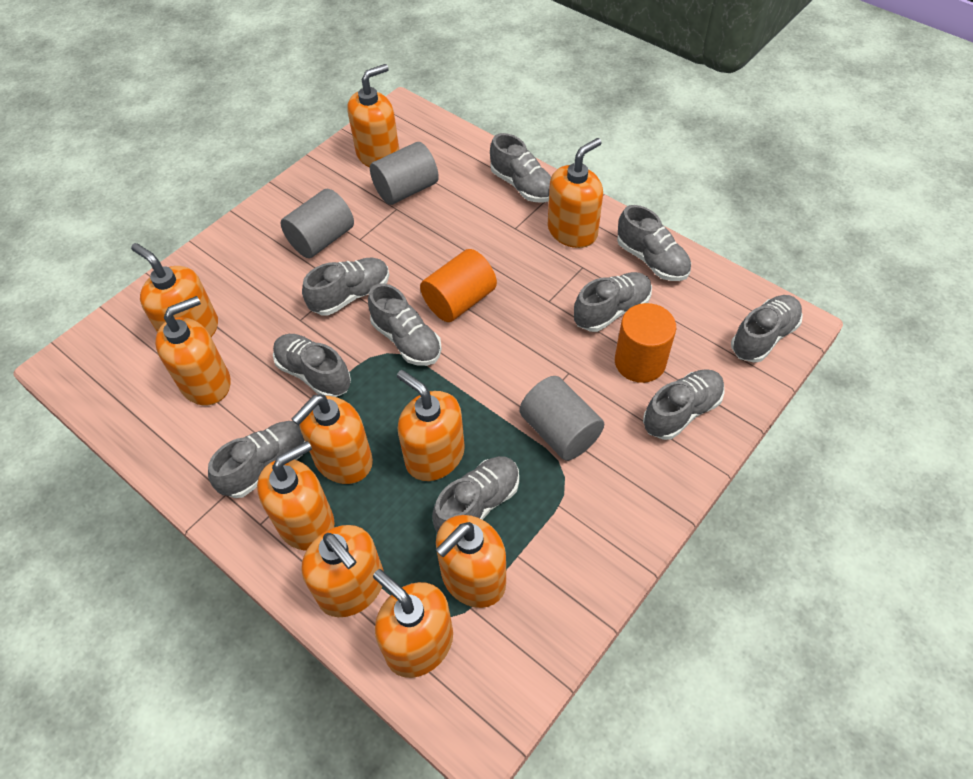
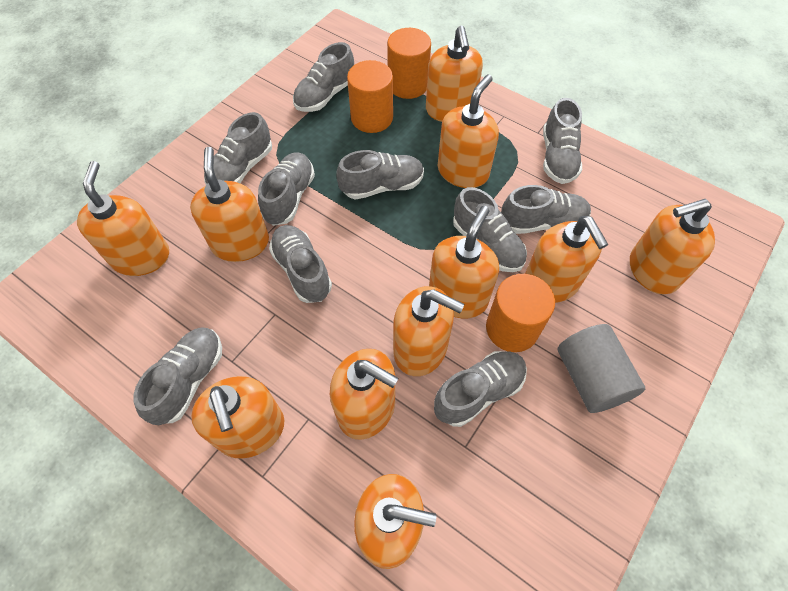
grey cylinder: 3 -> 1
orange cylinder: 2 -> 3
orange soap dispenser: 10 -> 11

